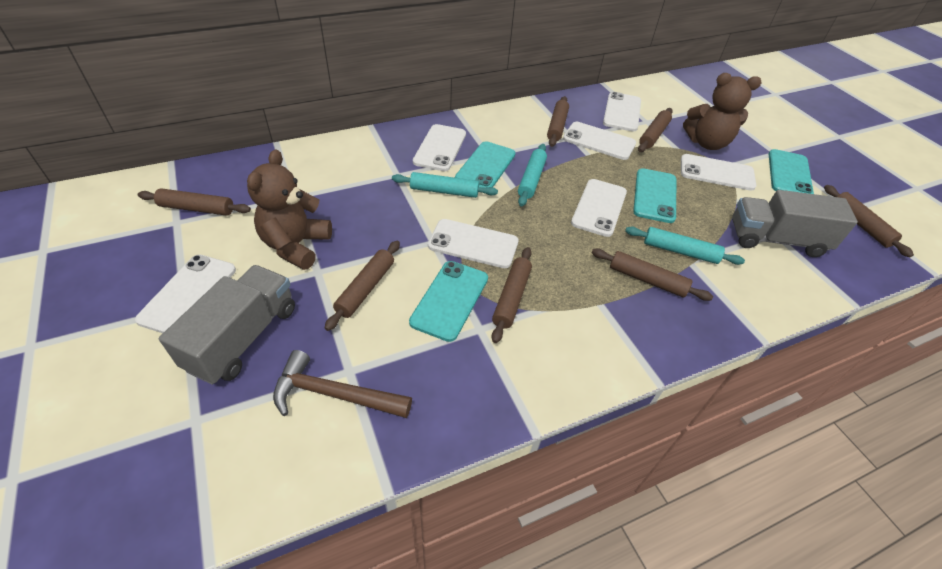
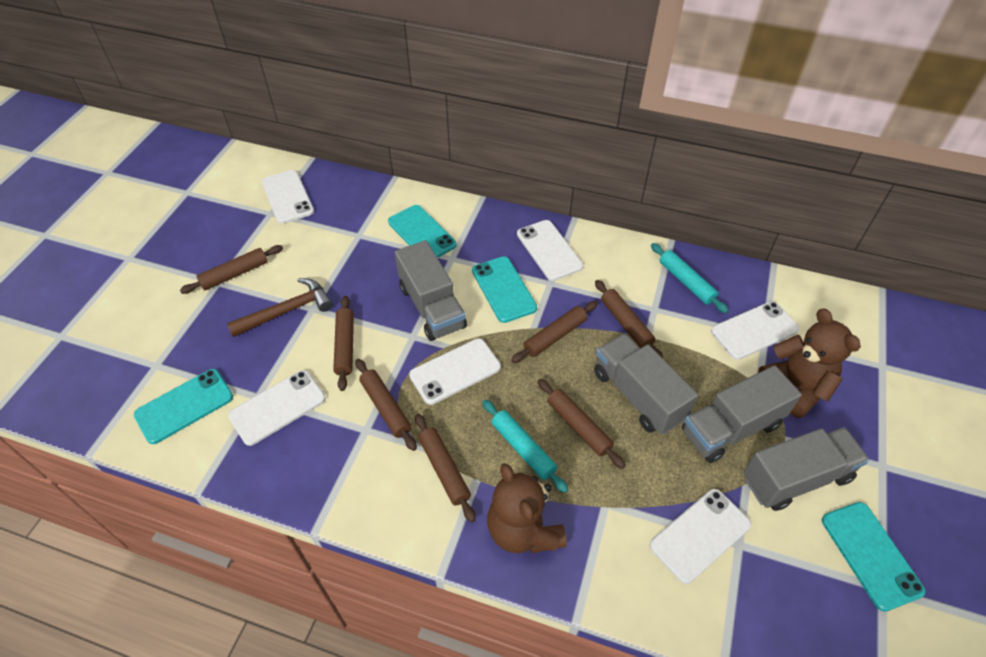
grey truck: 2 -> 4
turquoise rolling pin: 3 -> 2
white phone: 7 -> 6

